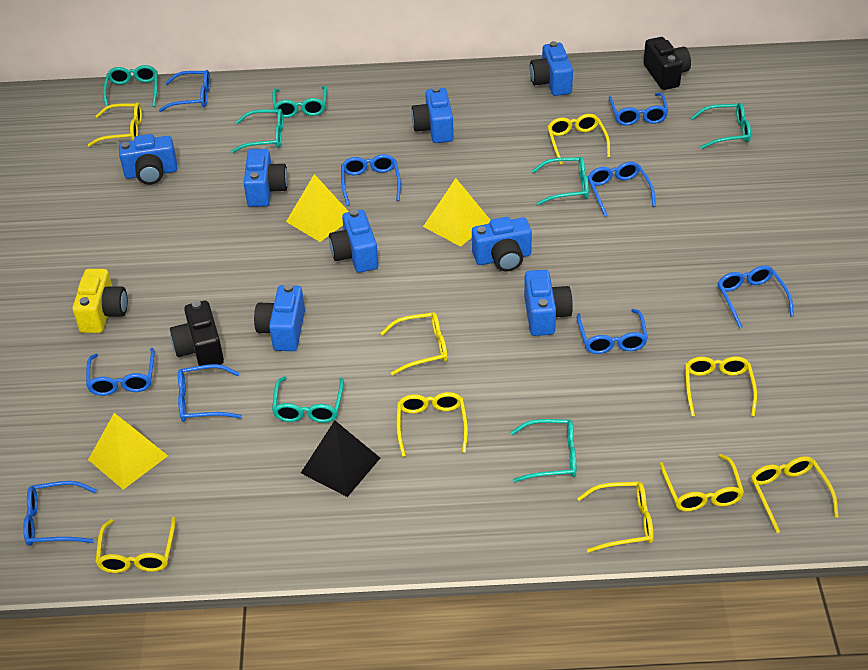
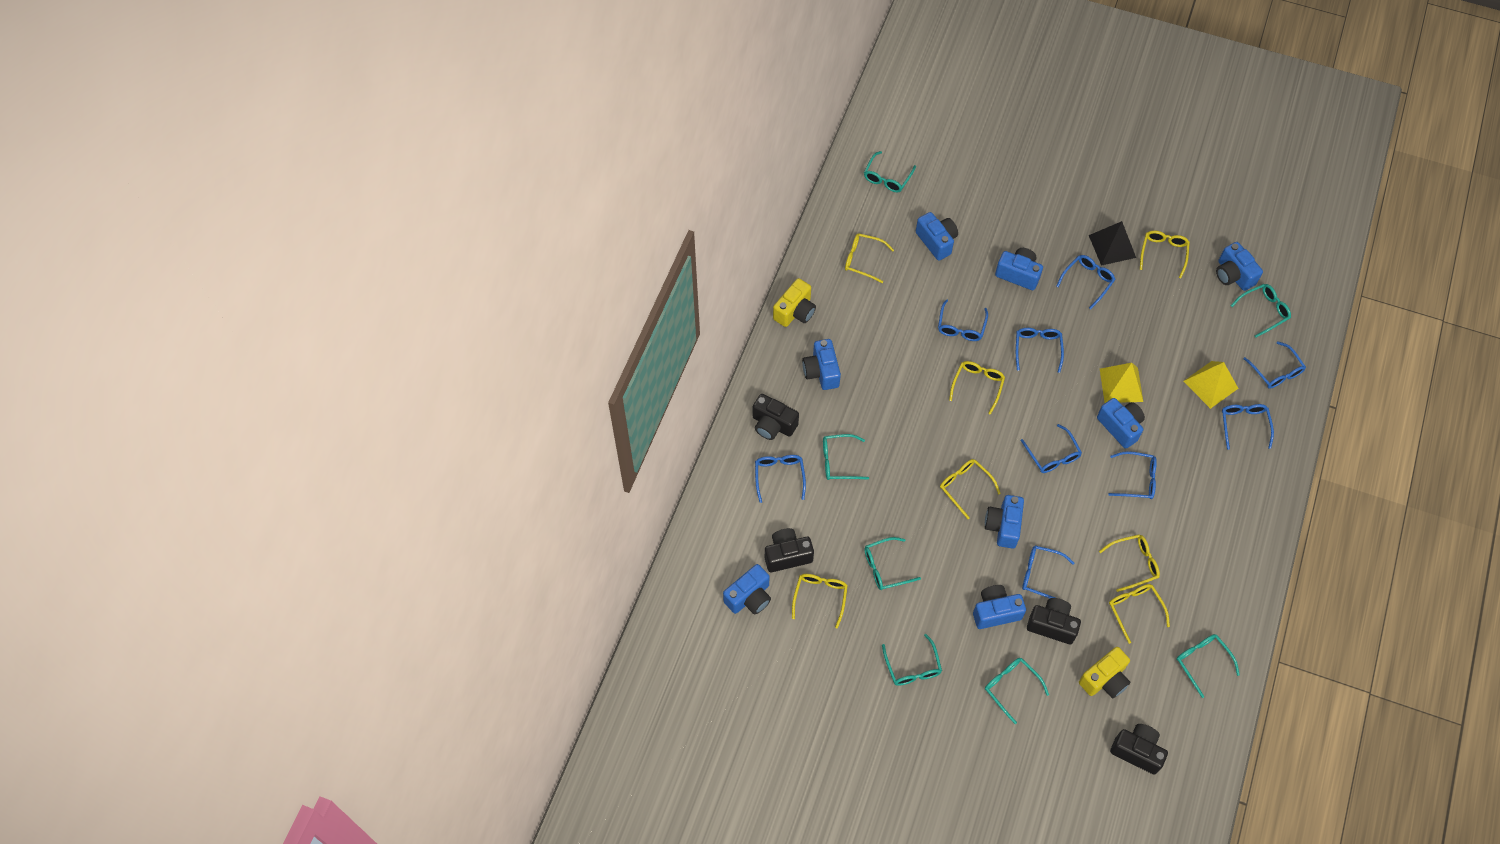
black camera: 2 -> 4
yellow camera: 1 -> 2
yellow glasses: 9 -> 7
yellow pyramid: 3 -> 2

